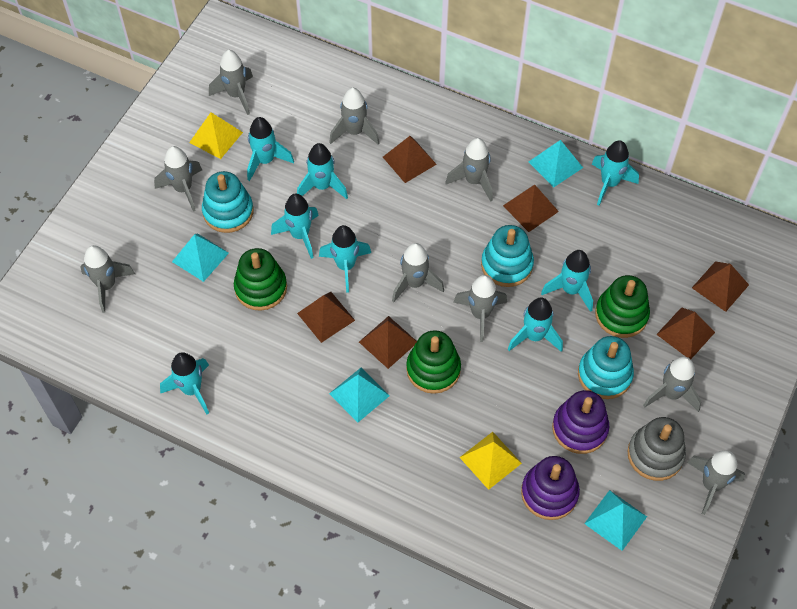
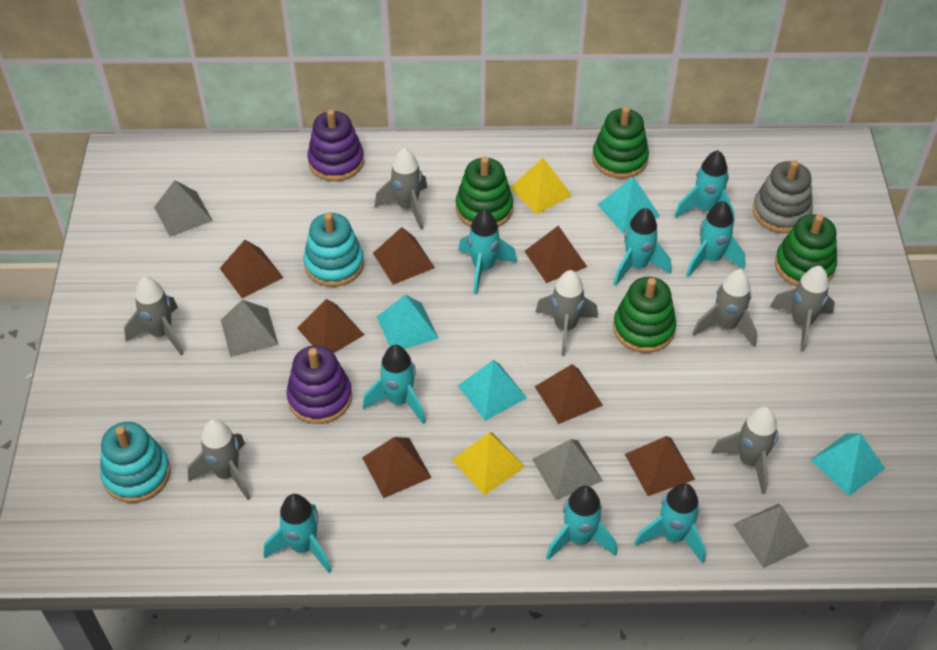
brown pyramid: 6 -> 7
green stacking toy: 3 -> 4
grey pyramid: 0 -> 4
grey rocket: 9 -> 7
turquoise stacking toy: 3 -> 2

